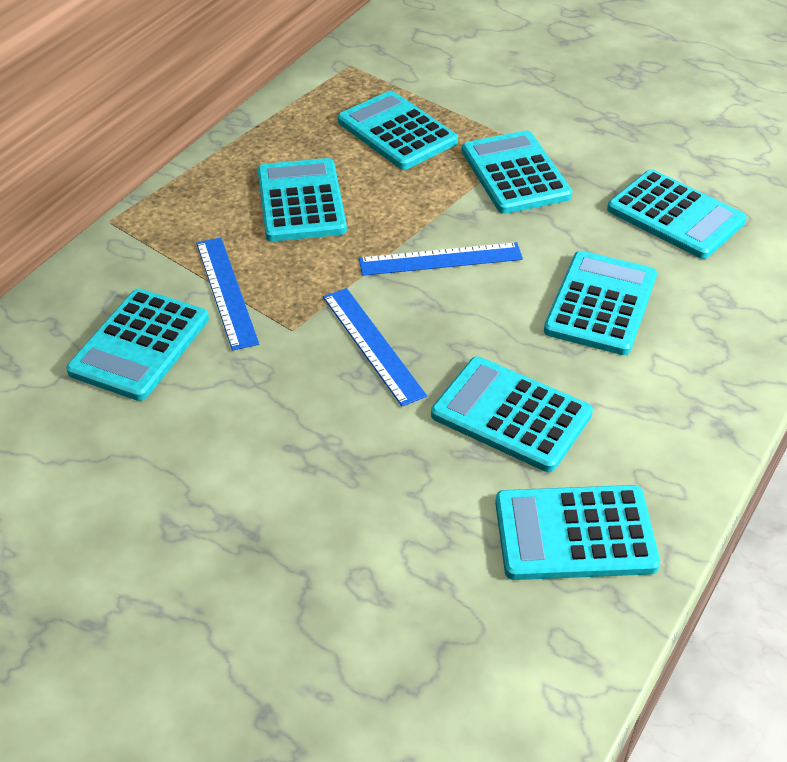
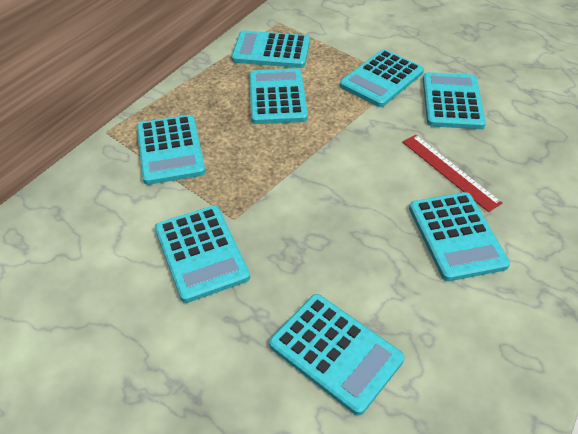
blue ruler: 3 -> 0
red ruler: 0 -> 1

